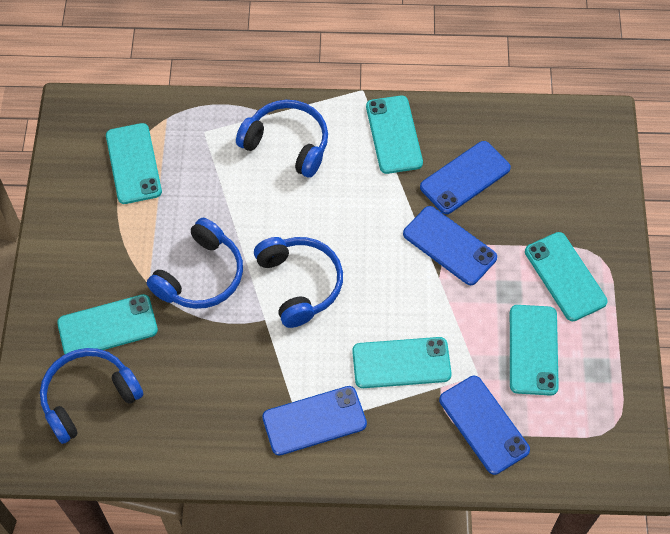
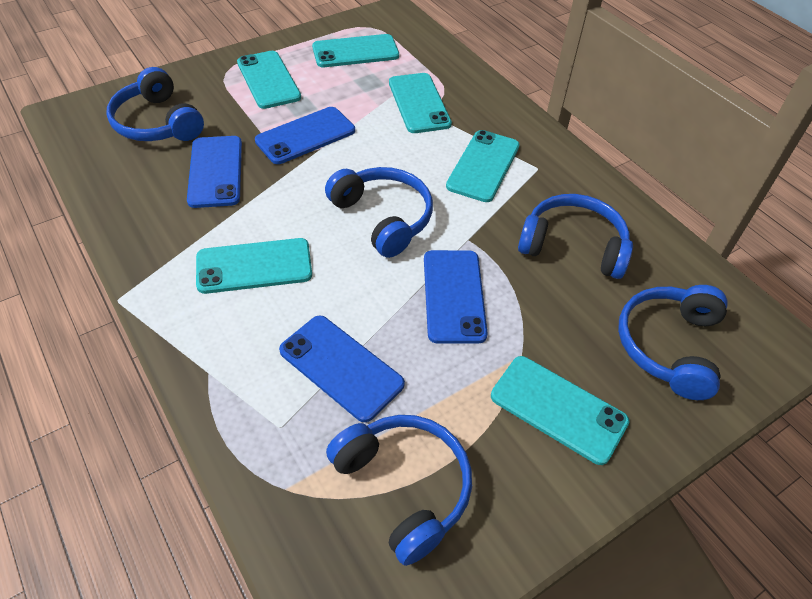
blue headphones: 4 -> 5

